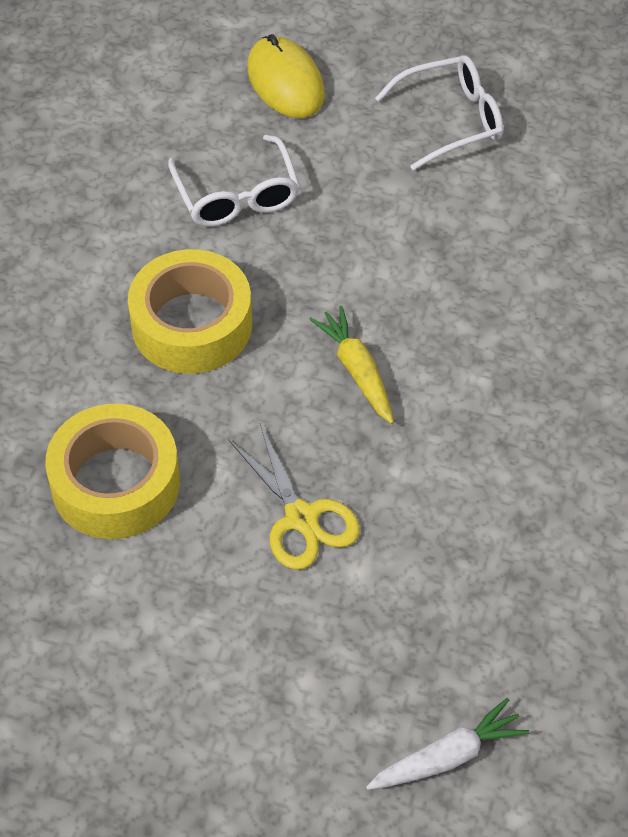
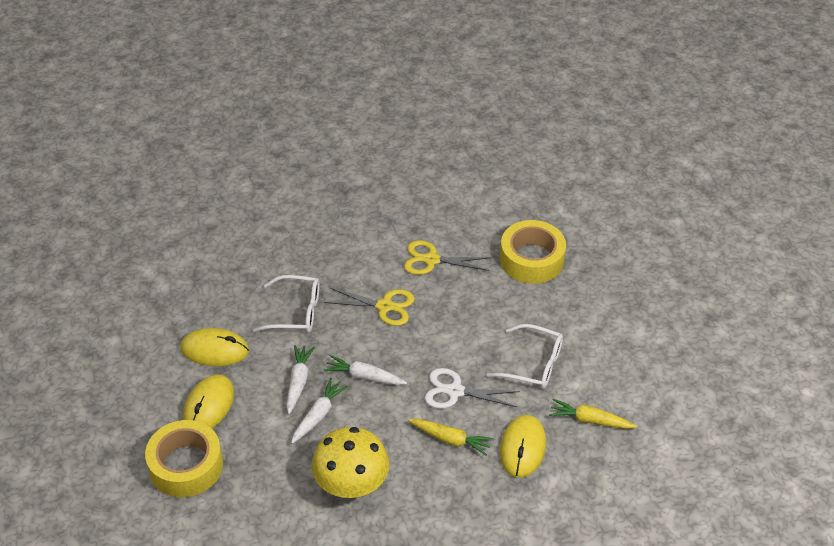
white carrot: 1 -> 3
white scissors: 0 -> 1
yellow carrot: 1 -> 2
yellow mouse: 1 -> 3
yellow mushroom: 0 -> 1
yellow scissors: 1 -> 2

